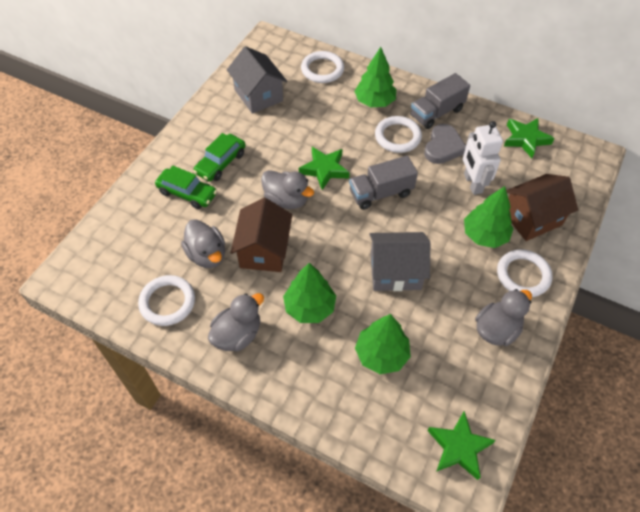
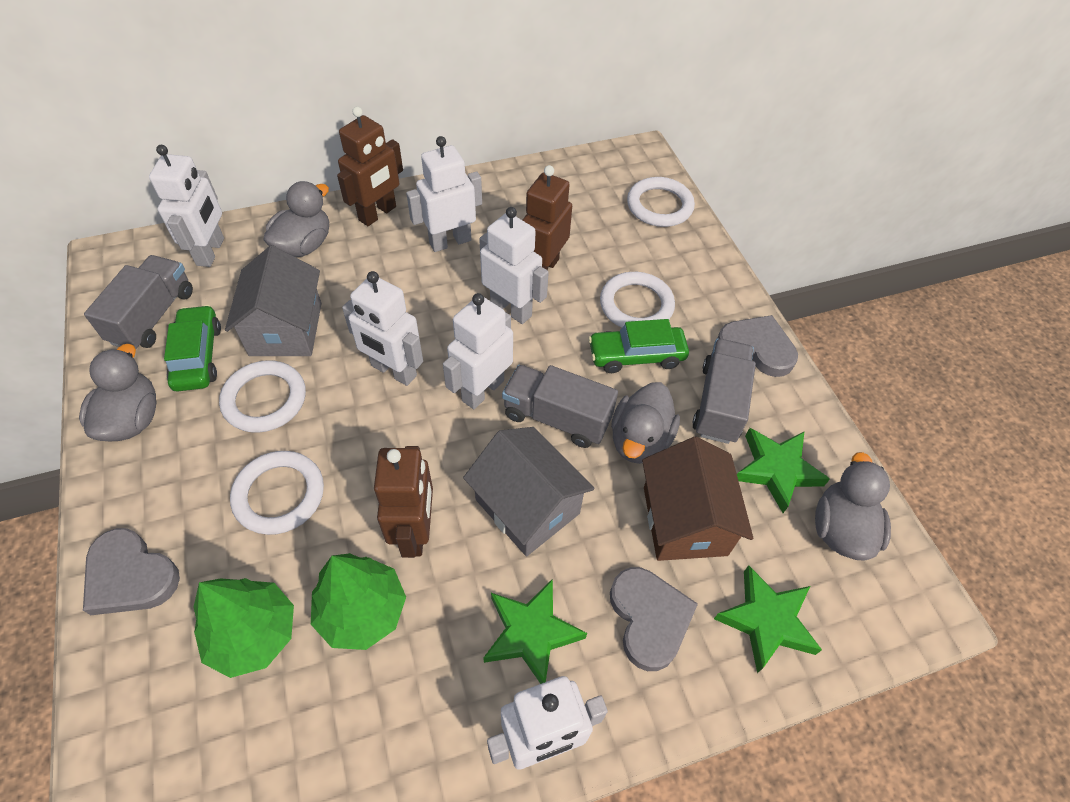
brown house: 2 -> 1
brown robot: 0 -> 3
green tree: 4 -> 2
grey heart: 1 -> 3
grey truck: 2 -> 3
white robot: 1 -> 6

